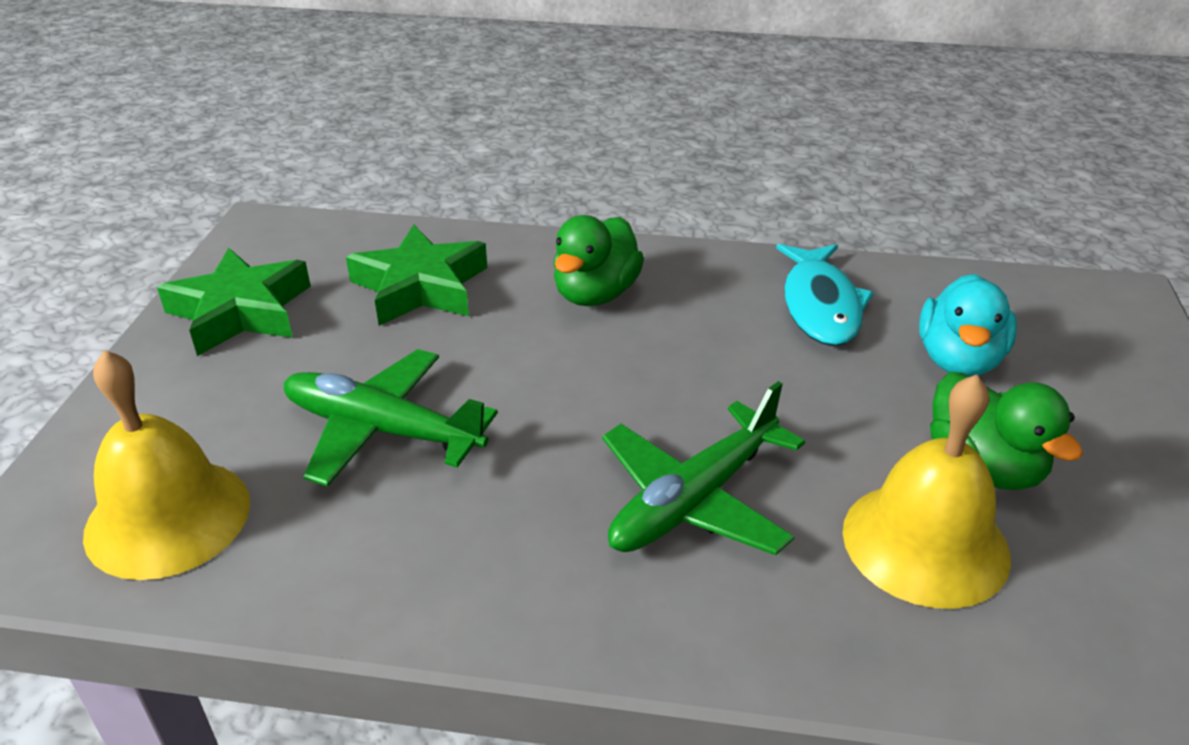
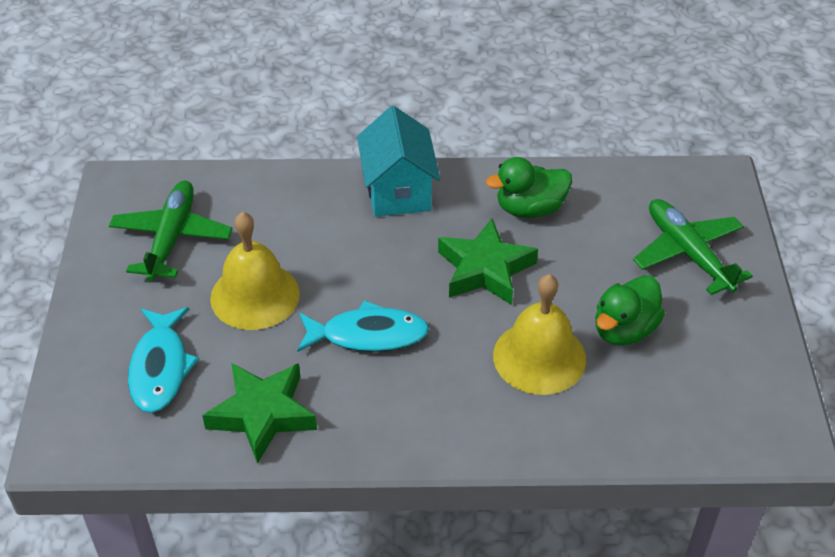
turquoise duck: 1 -> 0
turquoise fish: 1 -> 2
turquoise house: 0 -> 1

